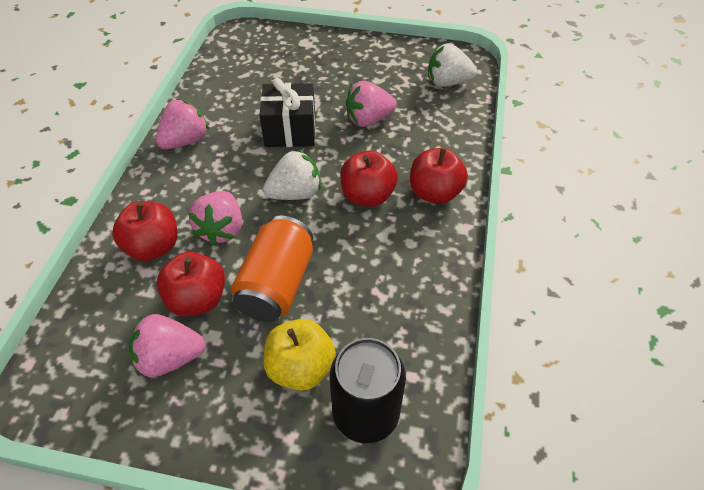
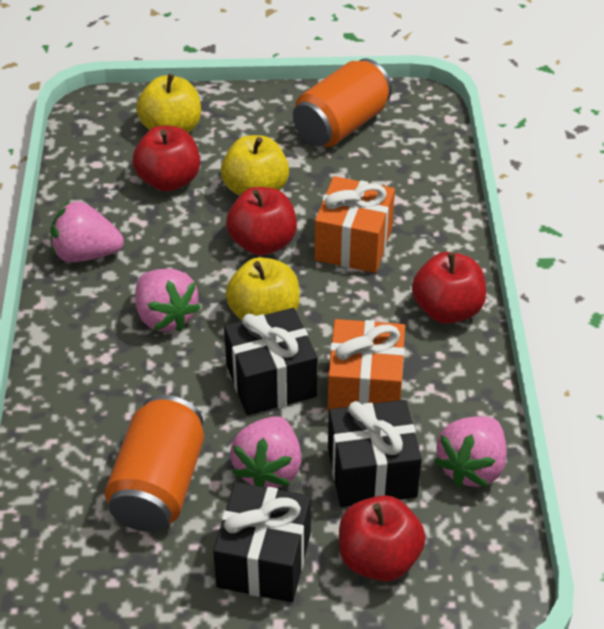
black can: 1 -> 0
black gift: 1 -> 3
orange can: 1 -> 2
orange gift: 0 -> 2
white strawberry: 2 -> 0
yellow apple: 1 -> 3

